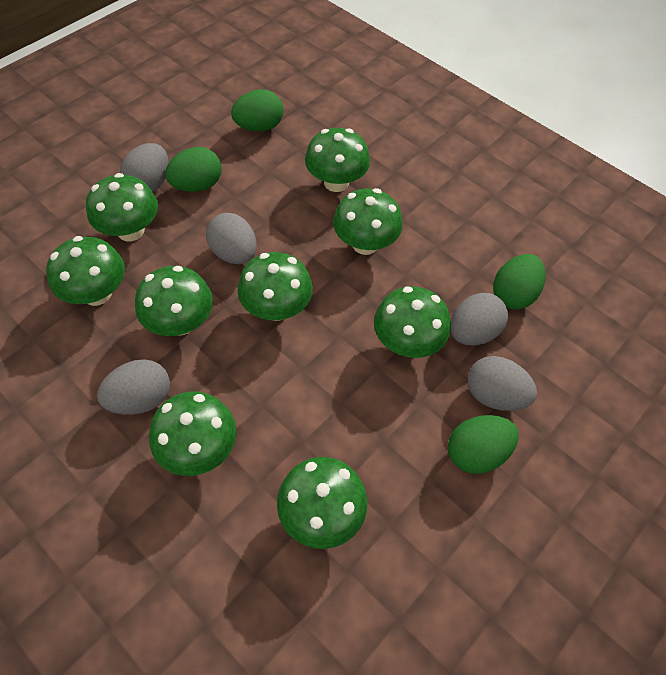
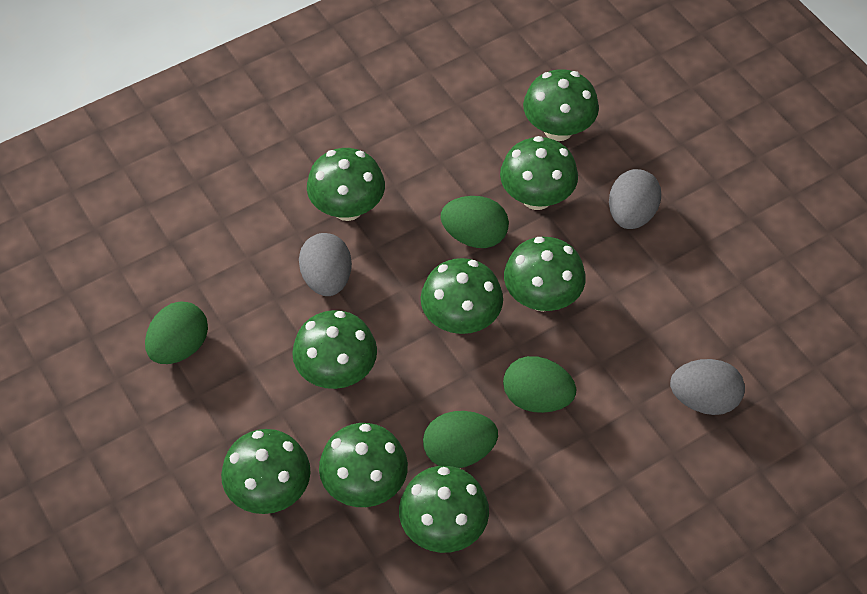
grey egg: 5 -> 3

